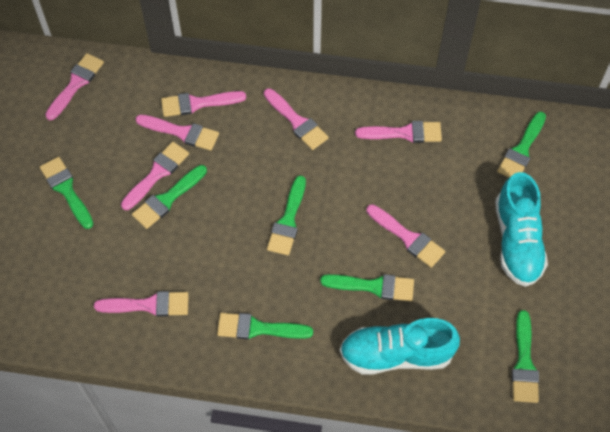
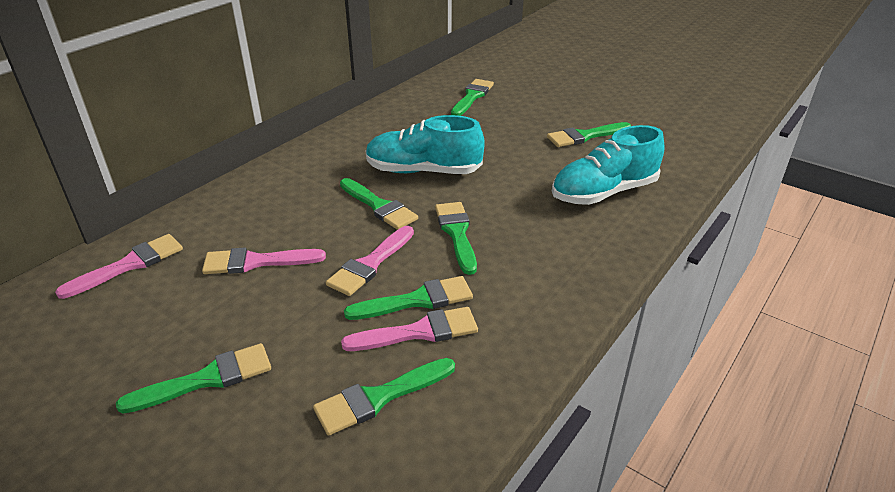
pink brush: 8 -> 4

